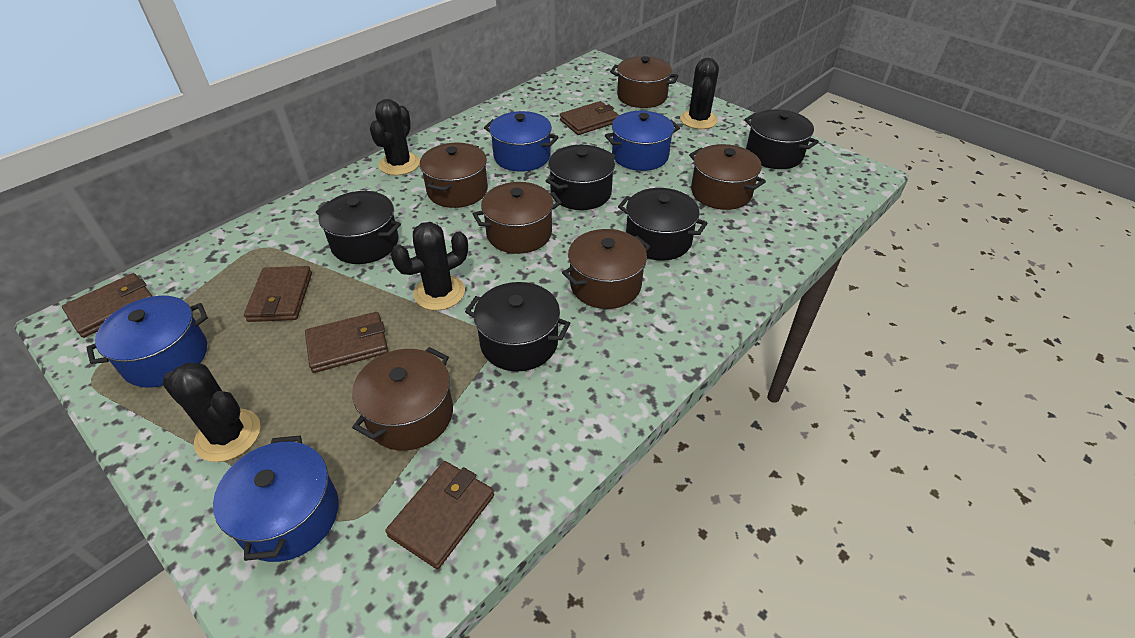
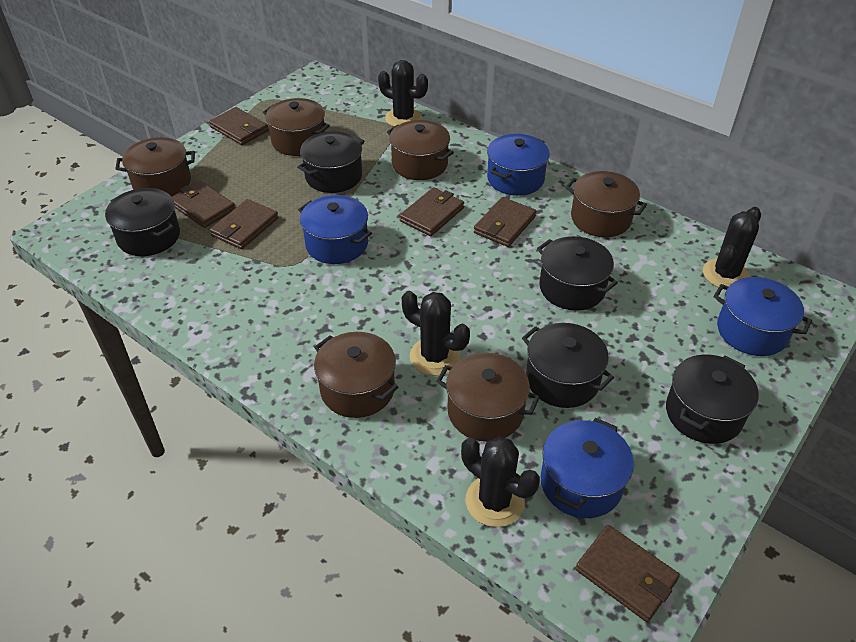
brown wallet: 5 -> 6

